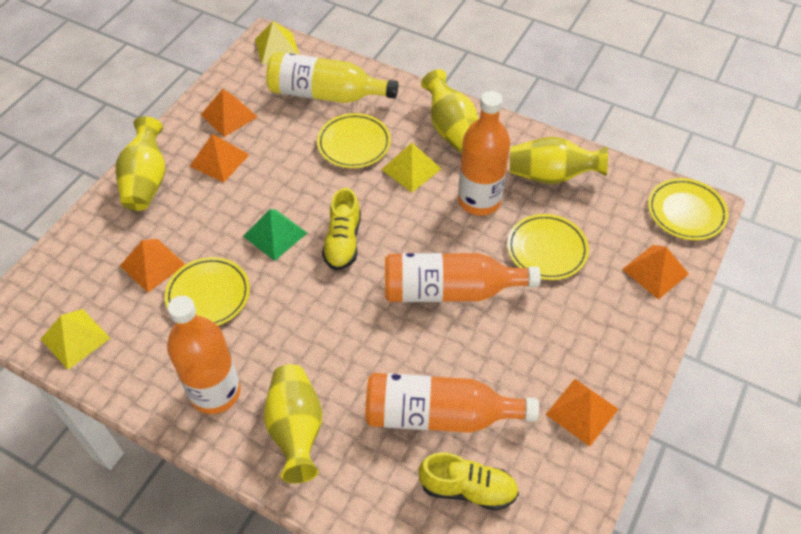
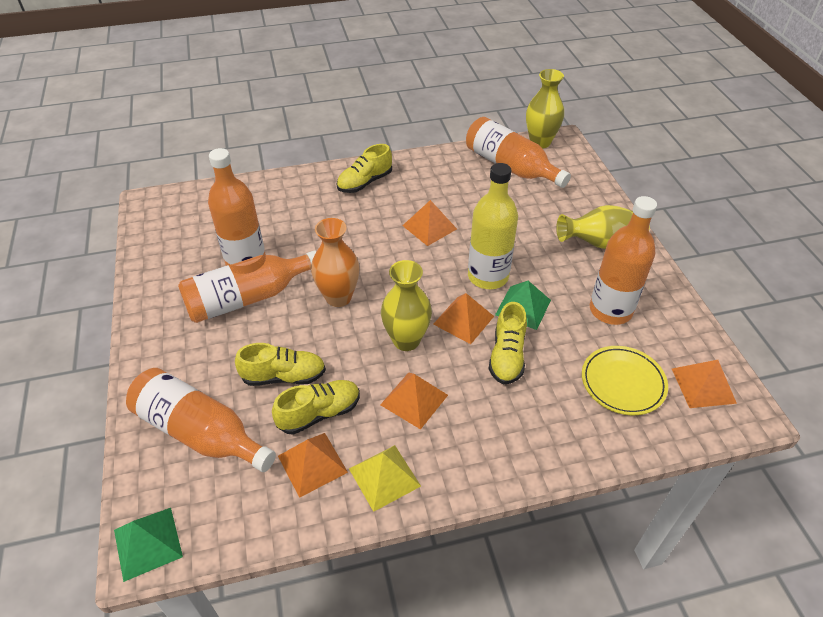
green pyramid: 1 -> 2
orange bottle: 4 -> 5
orange vase: 0 -> 1
yellow plate: 4 -> 1
yellow pyramid: 3 -> 1
yellow shoe: 2 -> 4
yellow vase: 4 -> 3

